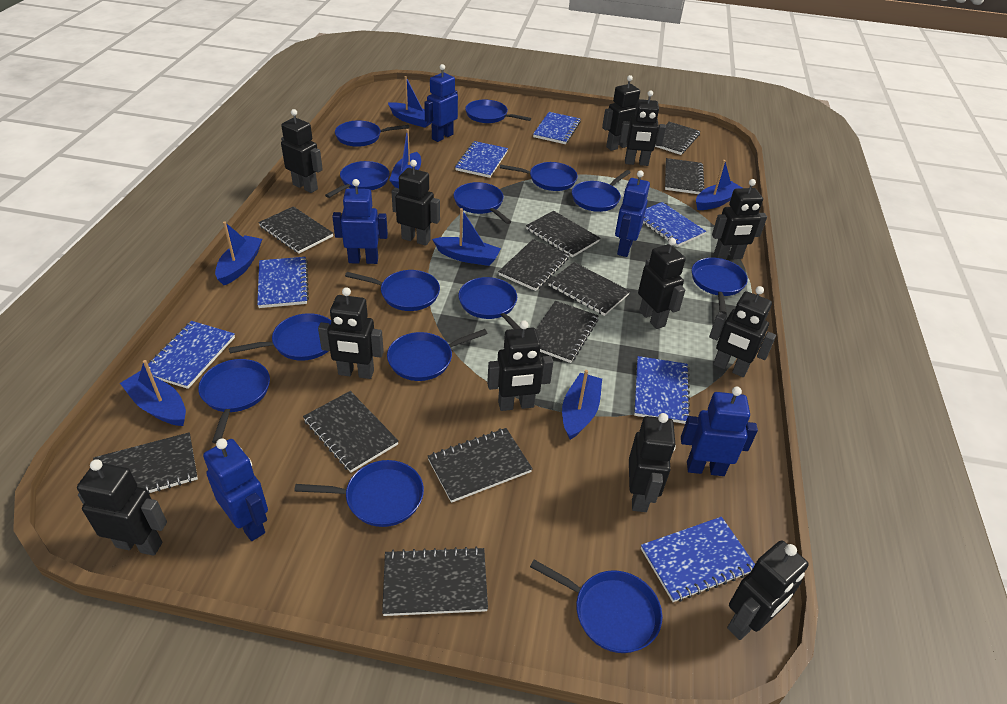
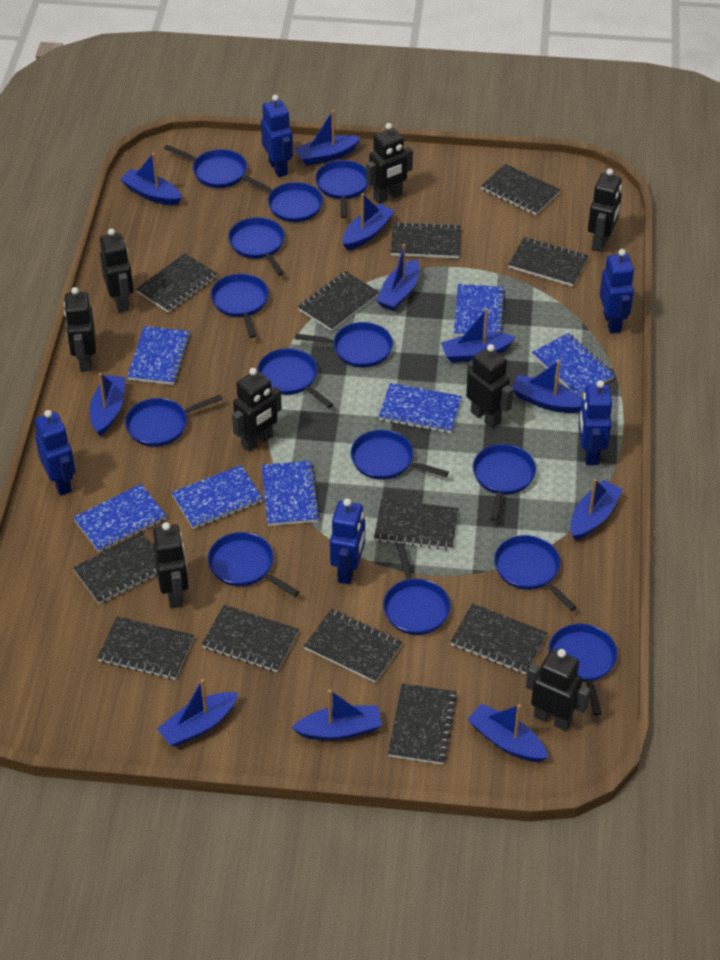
black notebook: 11 -> 12
black robot: 12 -> 8
blue boat: 7 -> 11

